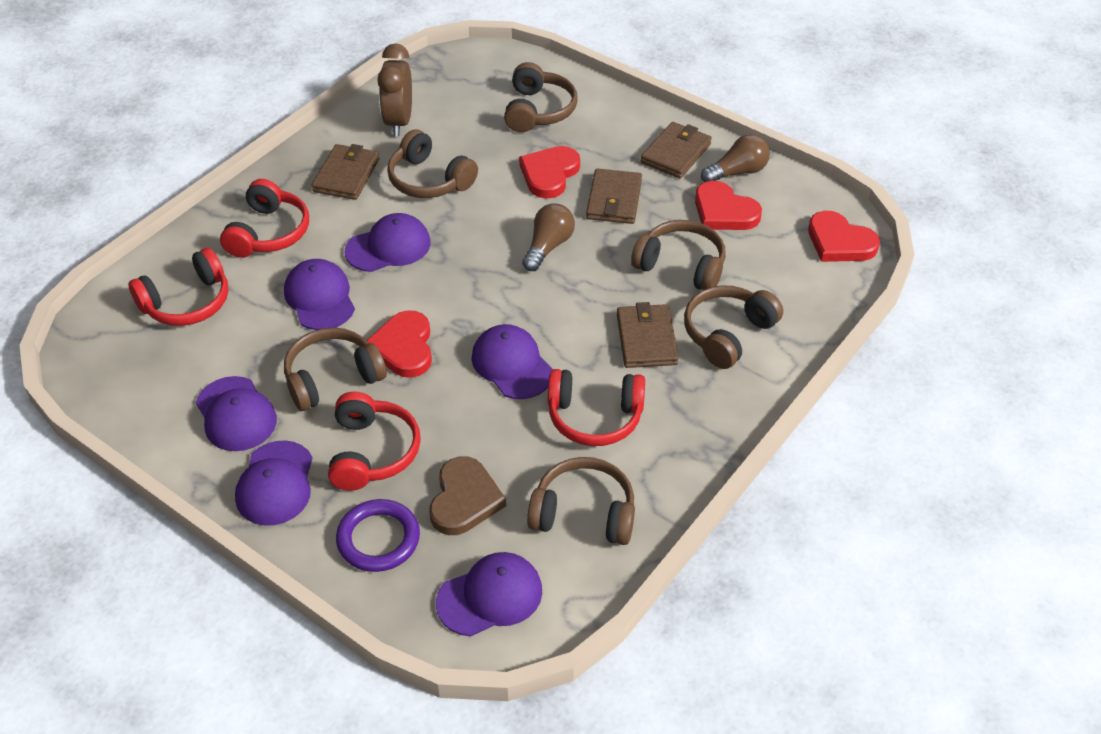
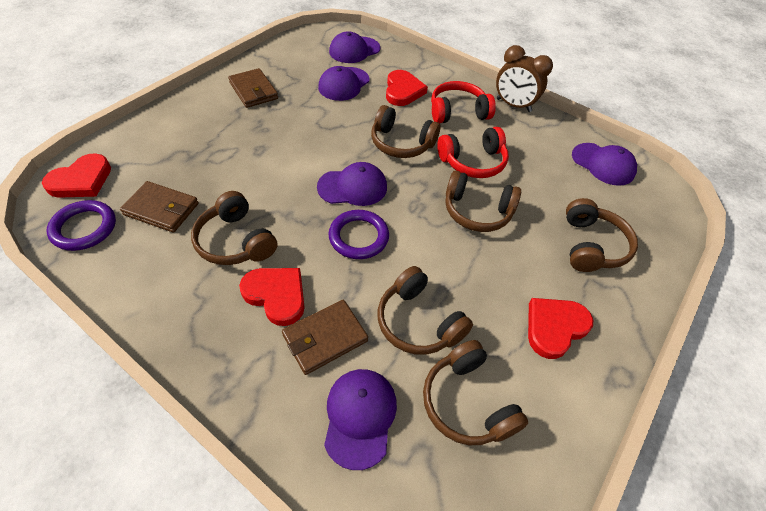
brown heart: 1 -> 0
brown light bulb: 2 -> 0
brown wallet: 4 -> 3
purple cap: 6 -> 5
purple ring: 1 -> 2
red headphones: 4 -> 2

